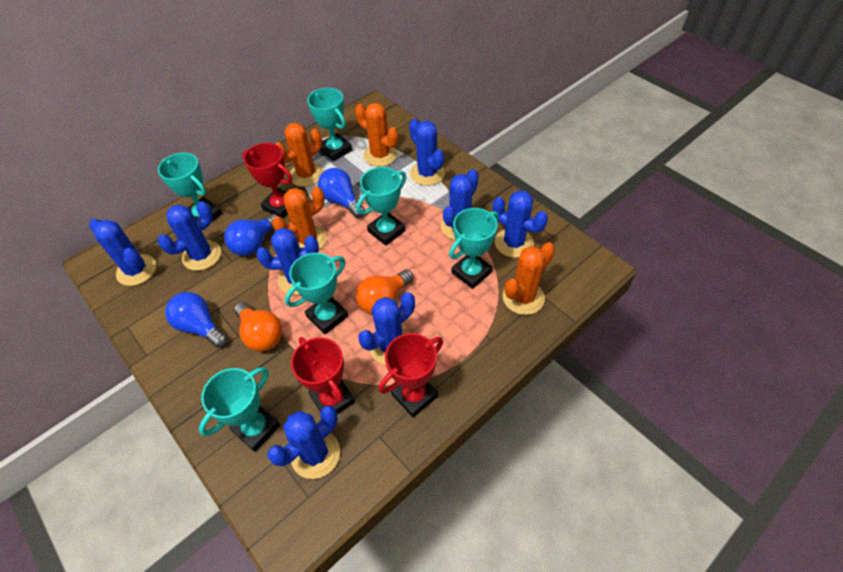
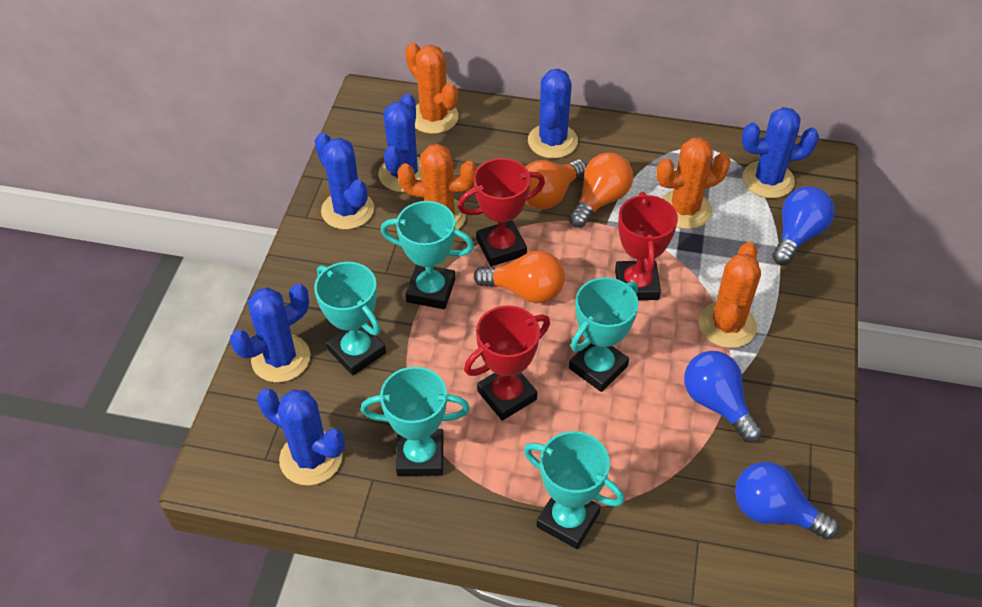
blue cactus: 8 -> 6
orange light bulb: 2 -> 3
turquoise trophy: 6 -> 5

